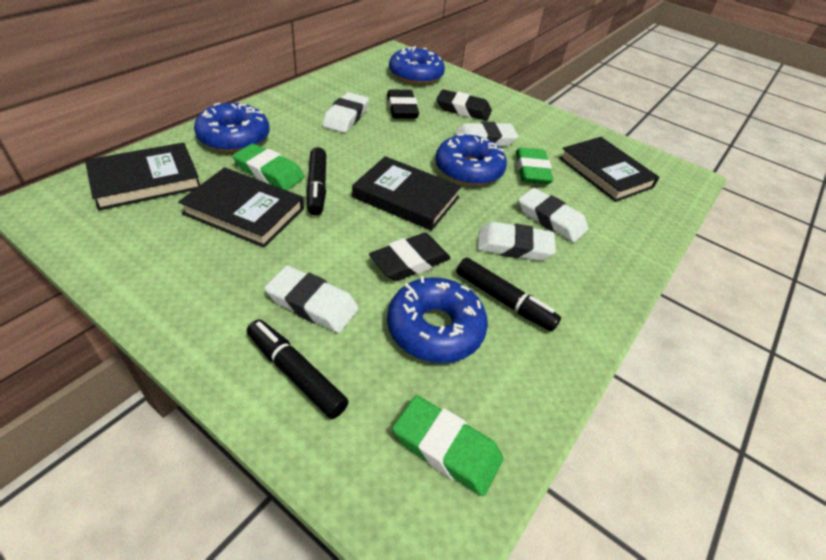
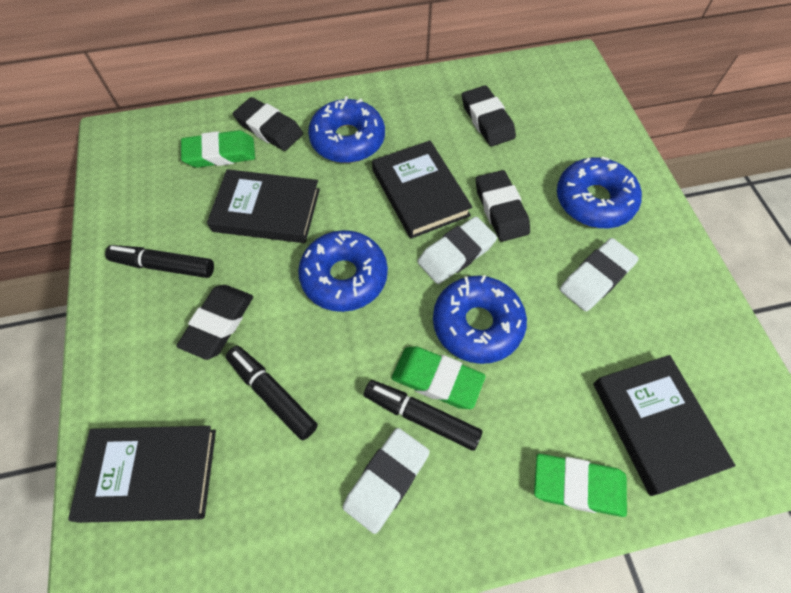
black eraser: 3 -> 4
white eraser: 5 -> 3

